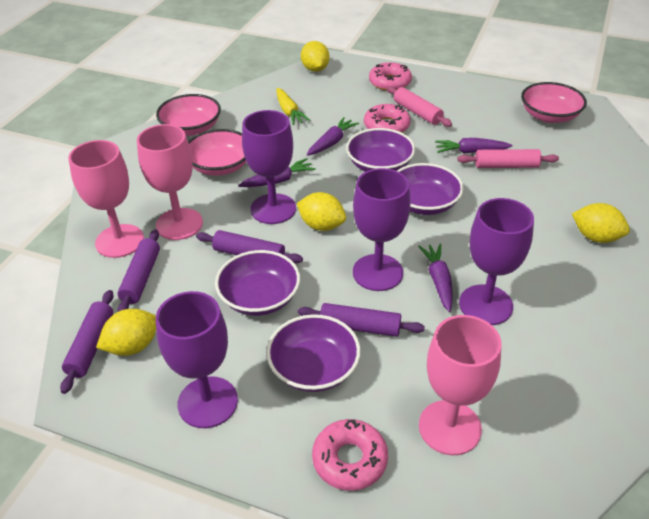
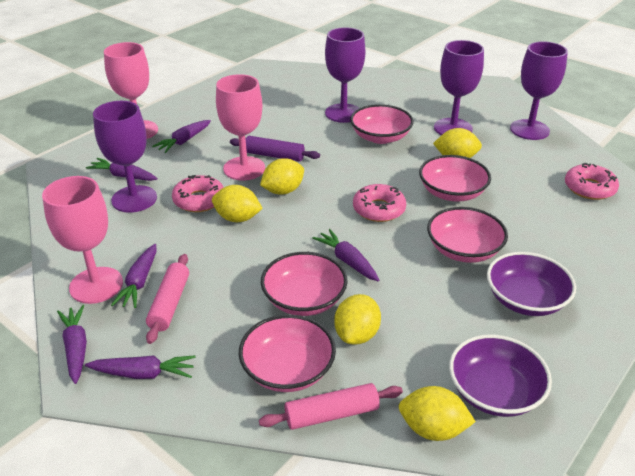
pink bowl: 3 -> 5
purple bowl: 4 -> 2
purple carrot: 4 -> 6
purple rolling pin: 4 -> 1
yellow carrot: 1 -> 0
yellow lemon: 4 -> 5

